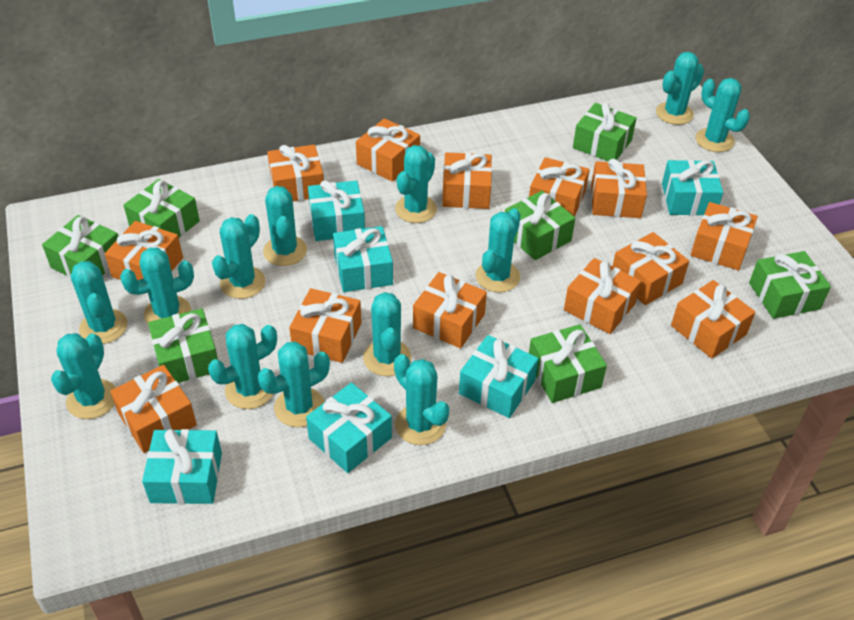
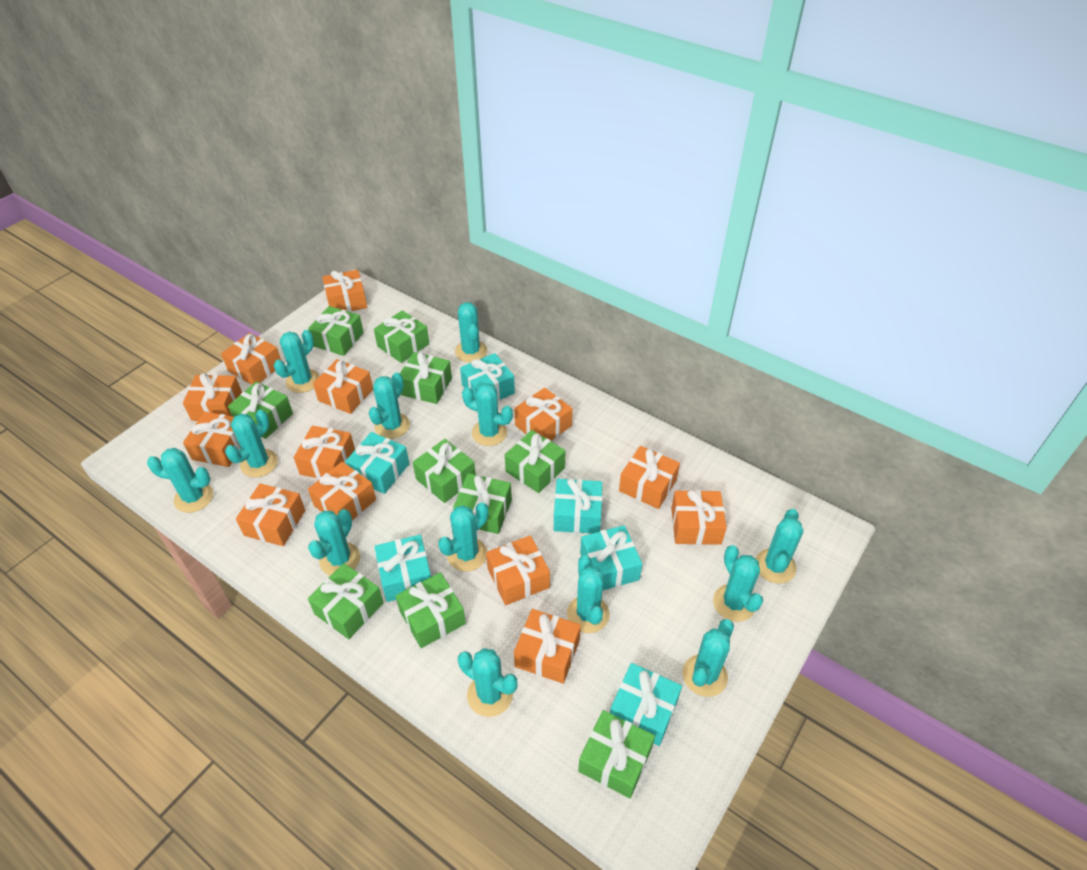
green gift: 7 -> 10

